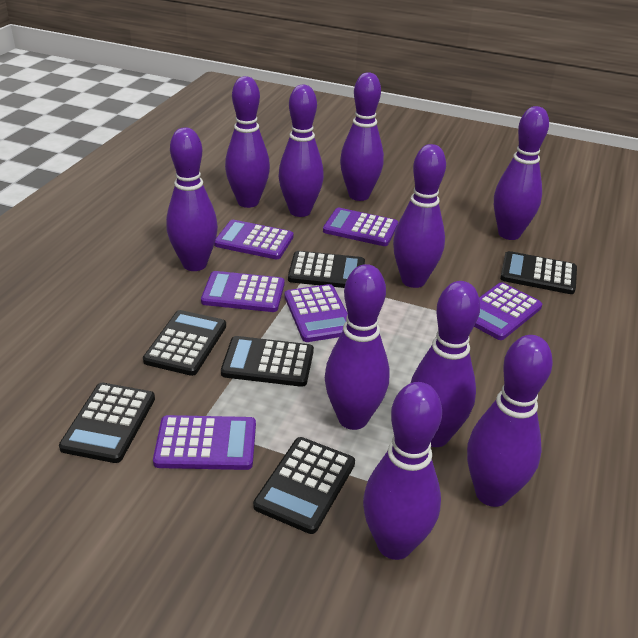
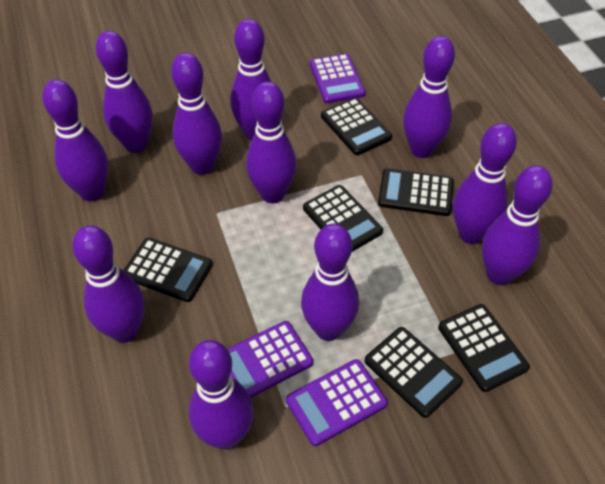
purple bowling pin: 10 -> 11
purple calculator: 6 -> 3

